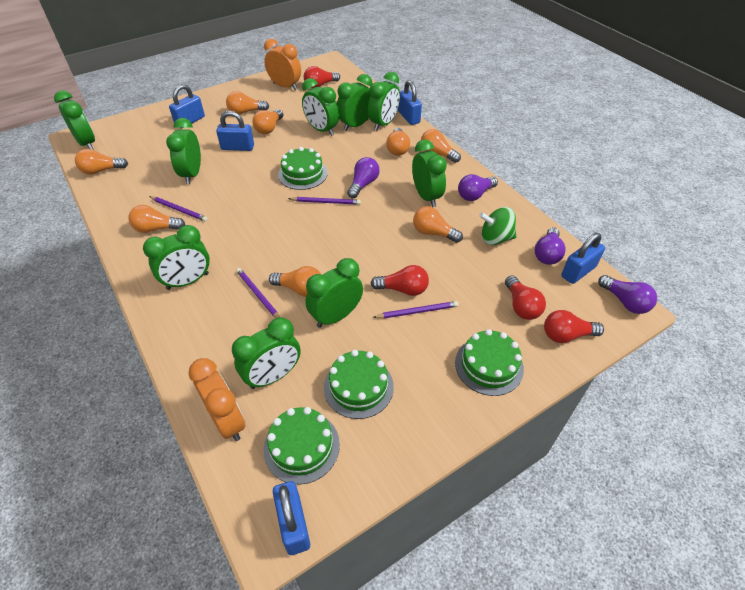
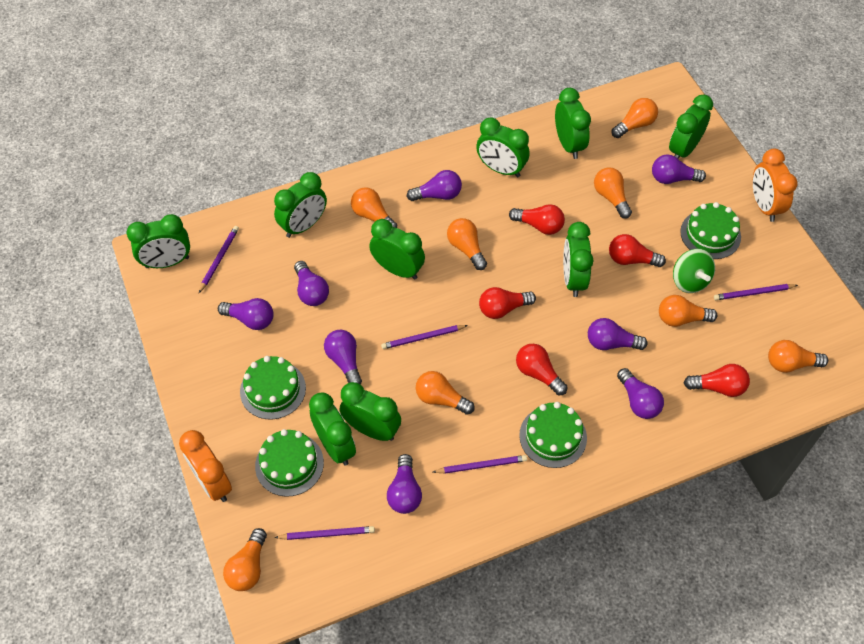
blue padlock: 5 -> 0
purple light bulb: 4 -> 8
purple pencil: 4 -> 5
red light bulb: 4 -> 5

